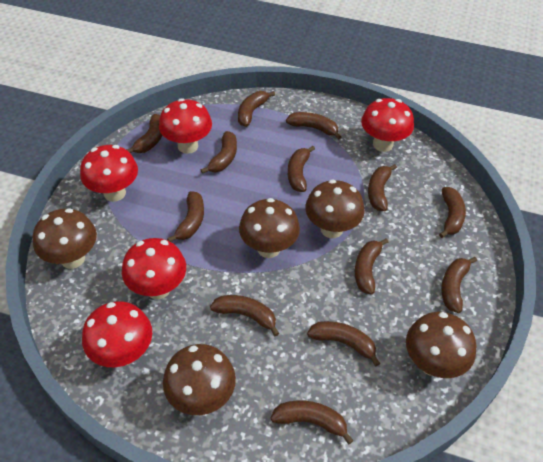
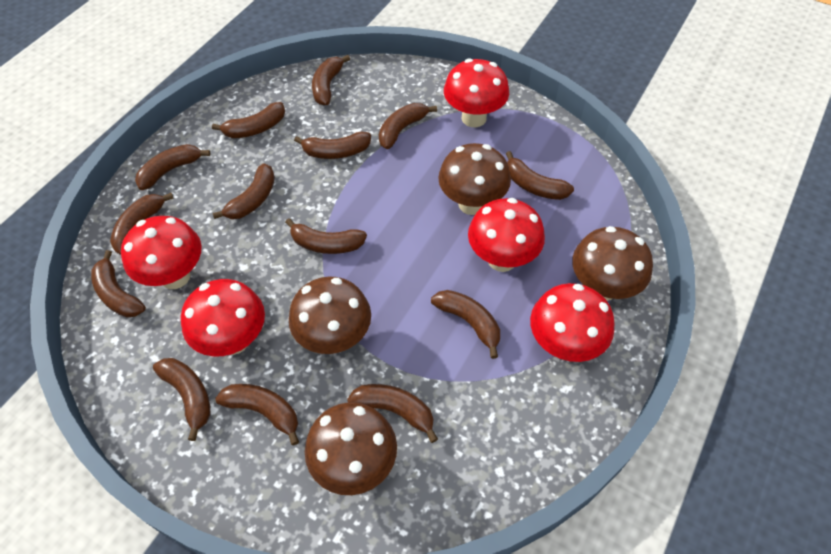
brown banana: 13 -> 14
brown mushroom: 5 -> 4

